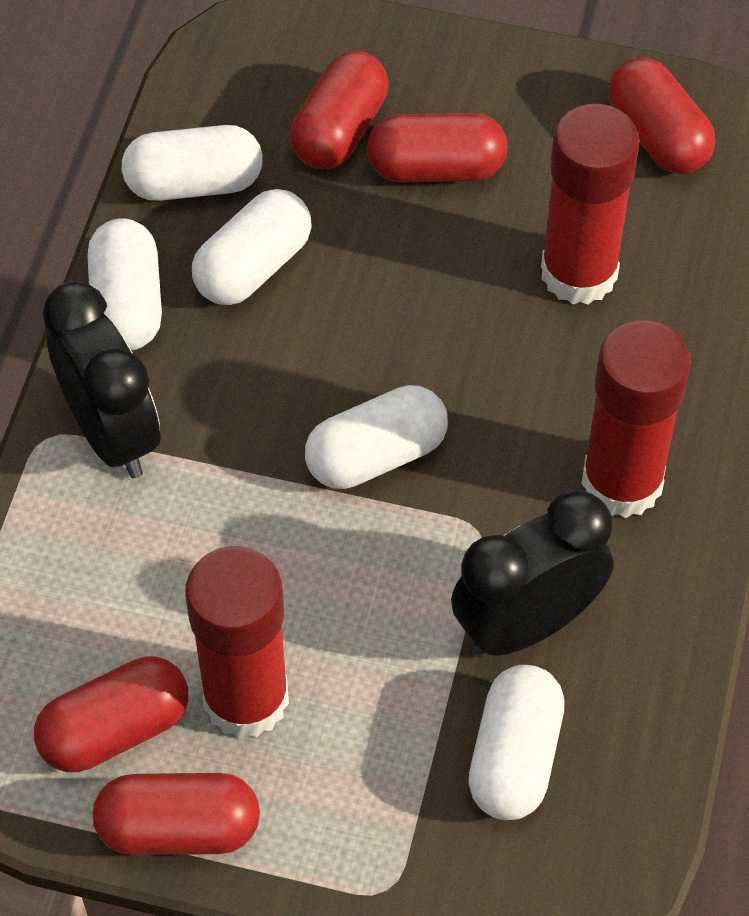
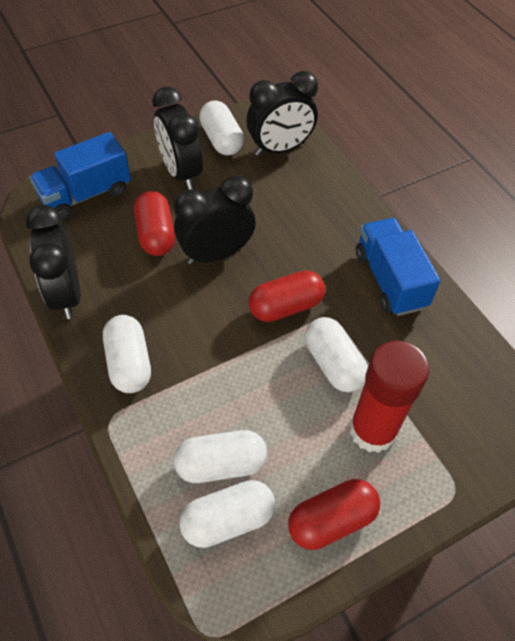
black clock: 2 -> 4
blue truck: 0 -> 2
red capsule: 5 -> 3
red glue stick: 3 -> 1

